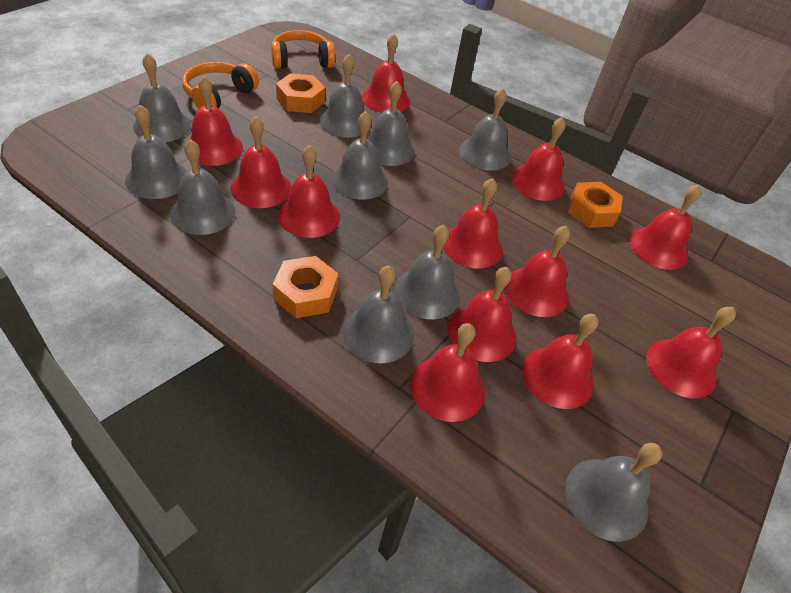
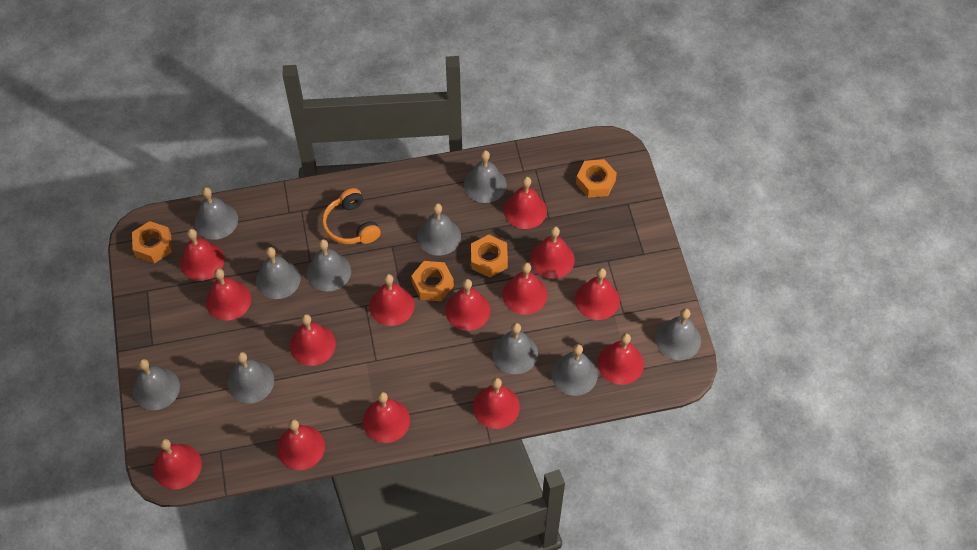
orange headphones: 2 -> 1
orange nut: 3 -> 4
red bell: 12 -> 14

